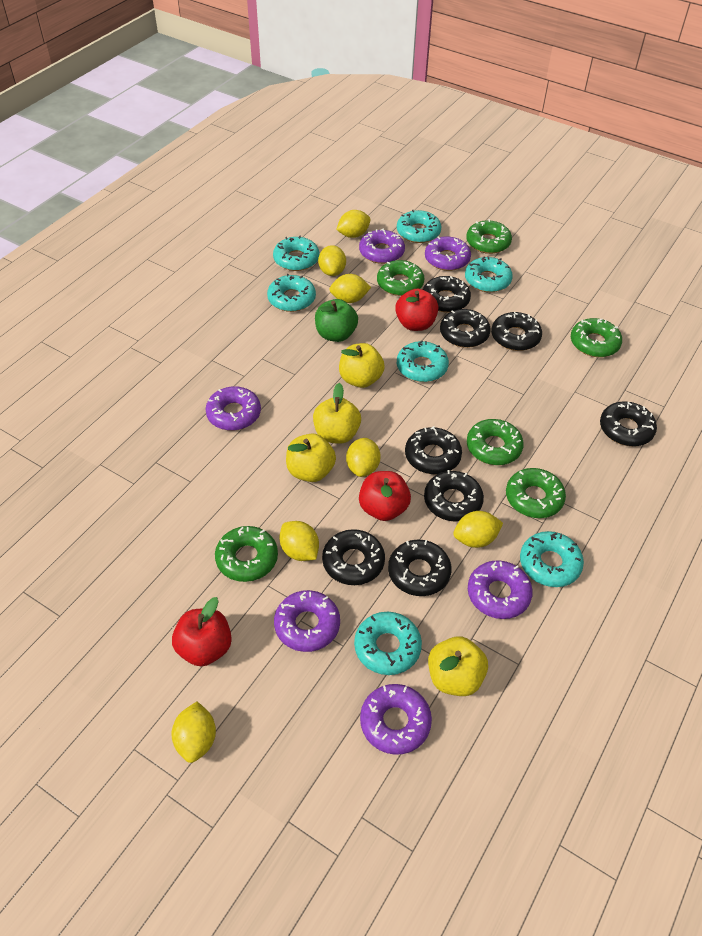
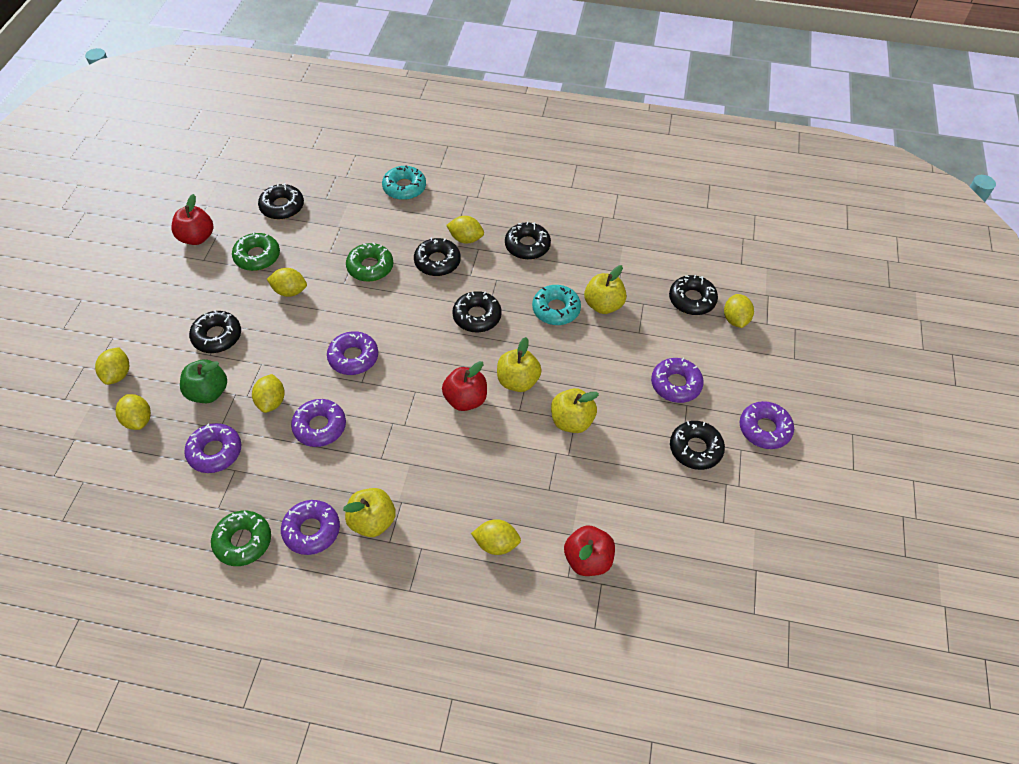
black donut: 8 -> 7
green donut: 6 -> 3
turquoise donut: 7 -> 2

